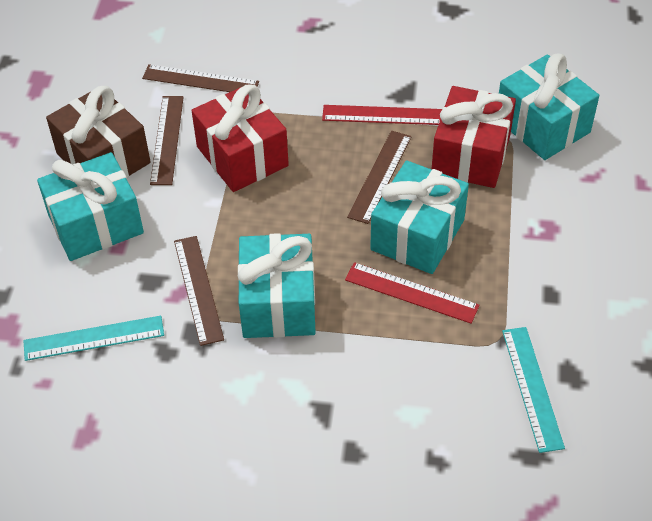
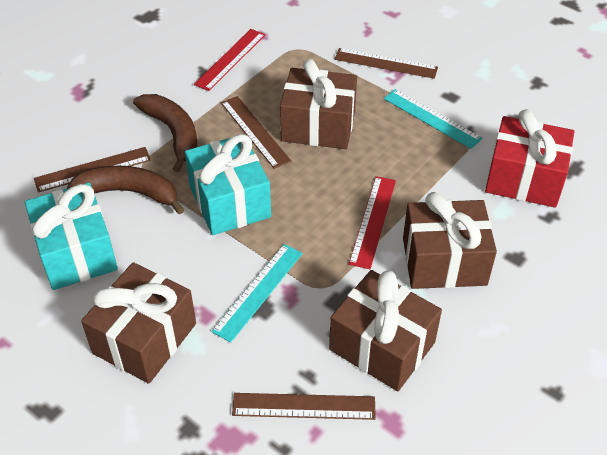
brown banana: 0 -> 2
brown gift: 1 -> 4
red gift: 2 -> 1
turquoise gift: 4 -> 2

